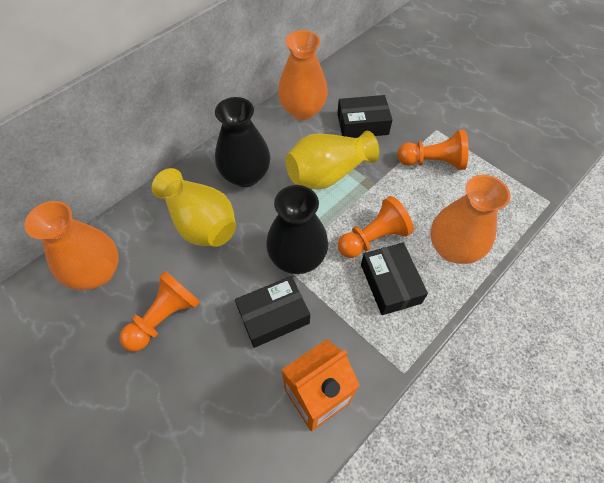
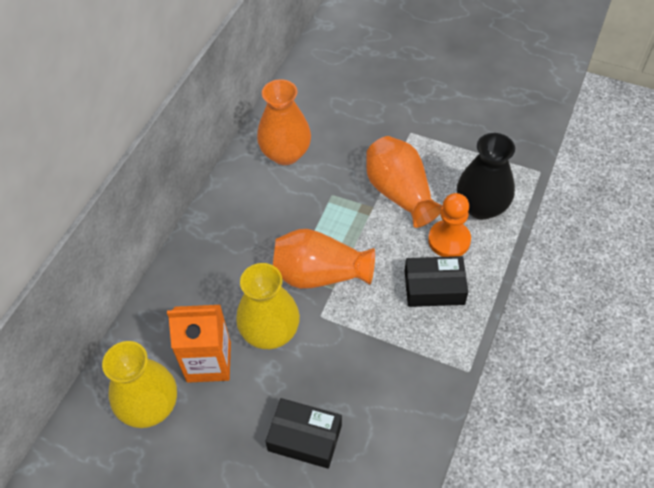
black box: 3 -> 2
black vase: 2 -> 1
orange pawn: 3 -> 1

